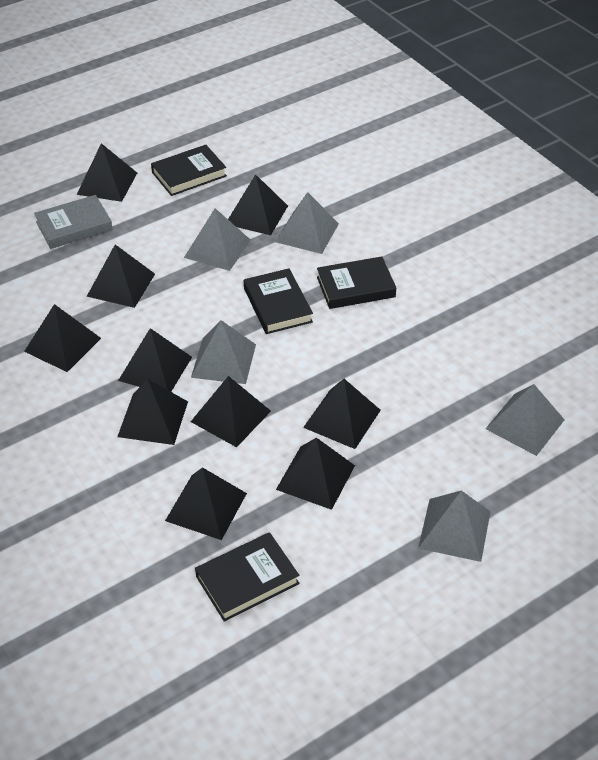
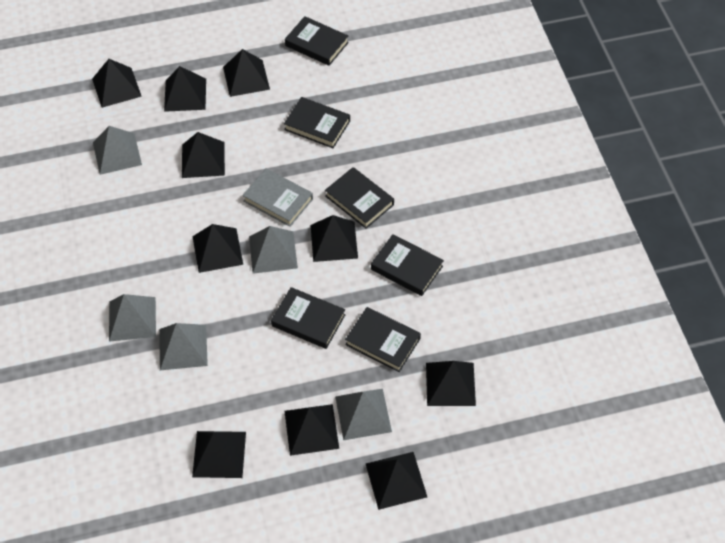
black book: 4 -> 6

